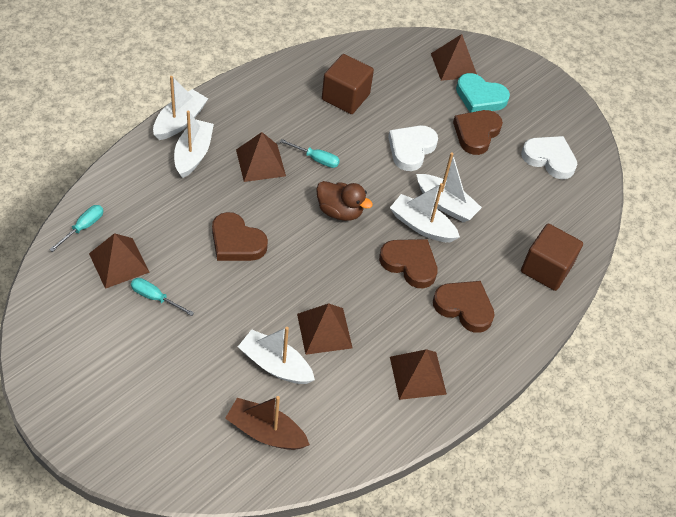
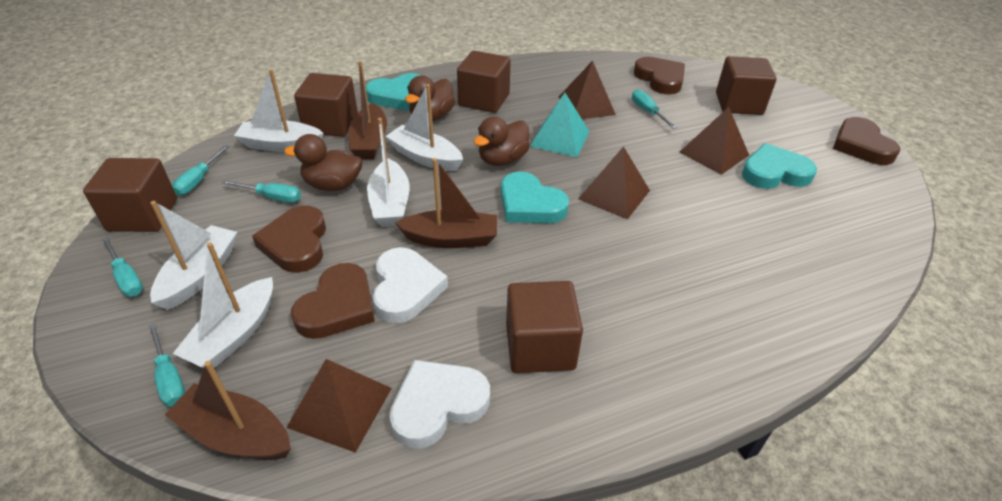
brown boat: 1 -> 3
brown cube: 2 -> 5
brown duck: 1 -> 3
brown pyramid: 5 -> 4
turquoise heart: 1 -> 3
turquoise pyramid: 0 -> 1
turquoise screwdriver: 3 -> 5

